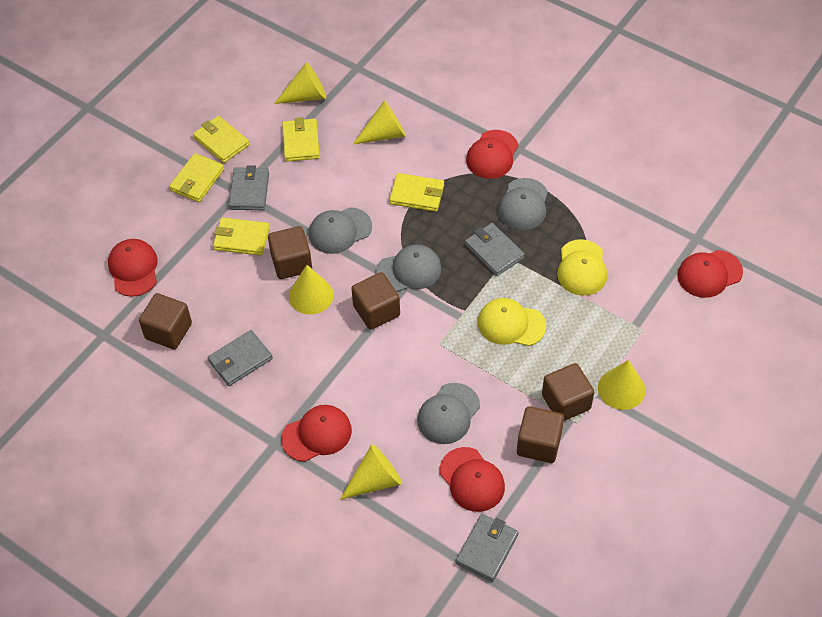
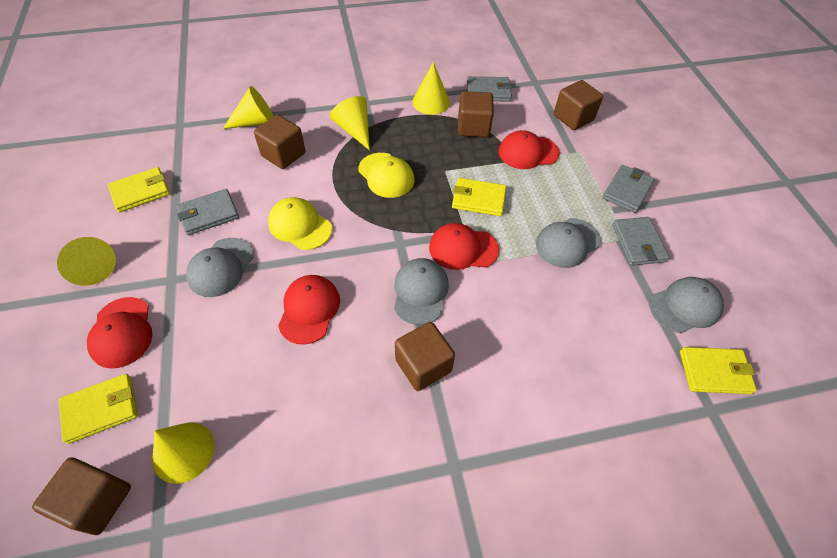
red cap: 5 -> 4
yellow wallet: 5 -> 4

